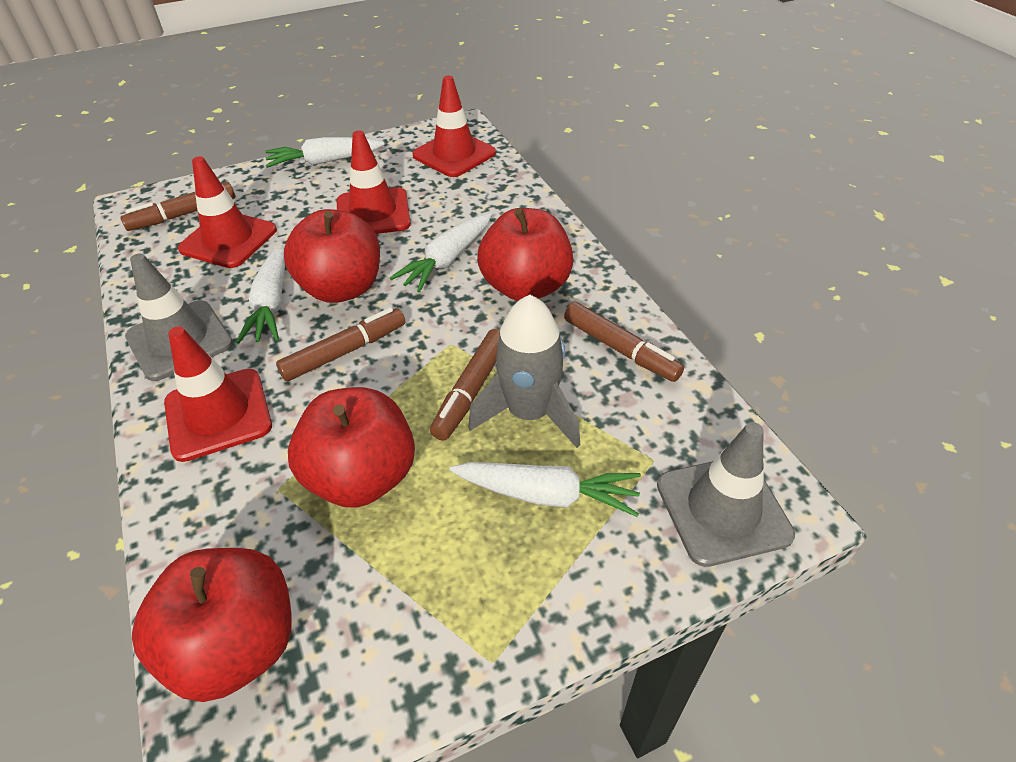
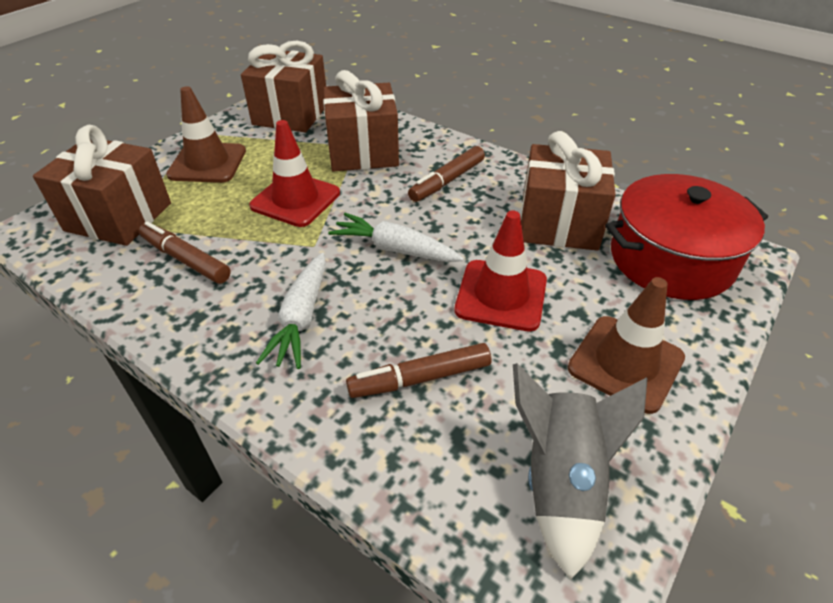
brown gift: 0 -> 4
brown marker: 4 -> 3
brown traffic cone: 0 -> 2
grey traffic cone: 2 -> 0
red apple: 4 -> 0
red pot: 0 -> 1
red traffic cone: 4 -> 2
white carrot: 4 -> 2

